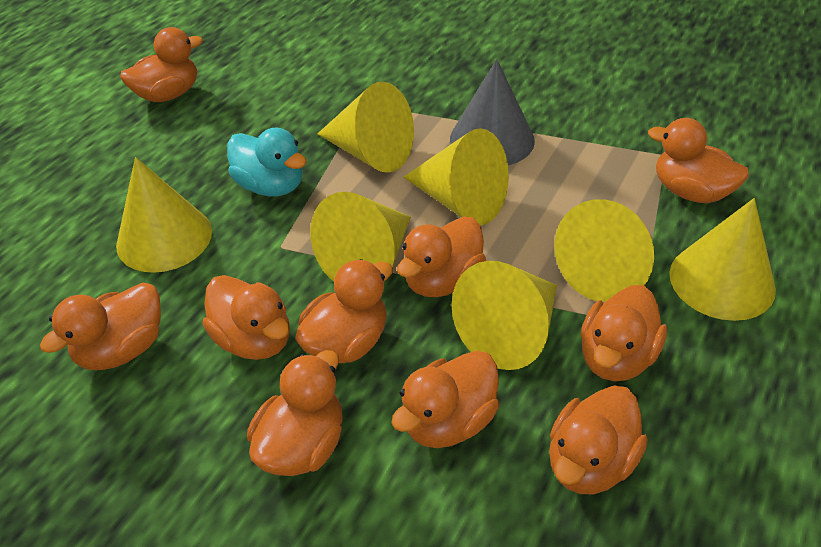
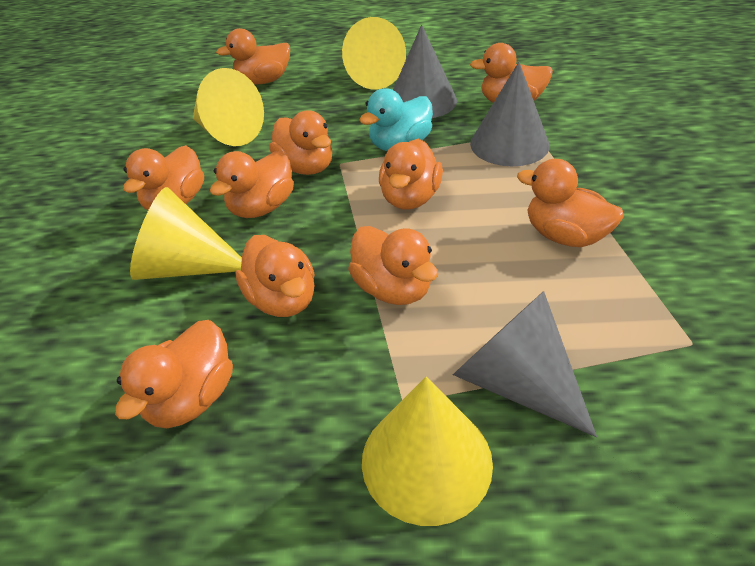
grey cone: 1 -> 3
yellow cone: 7 -> 4

